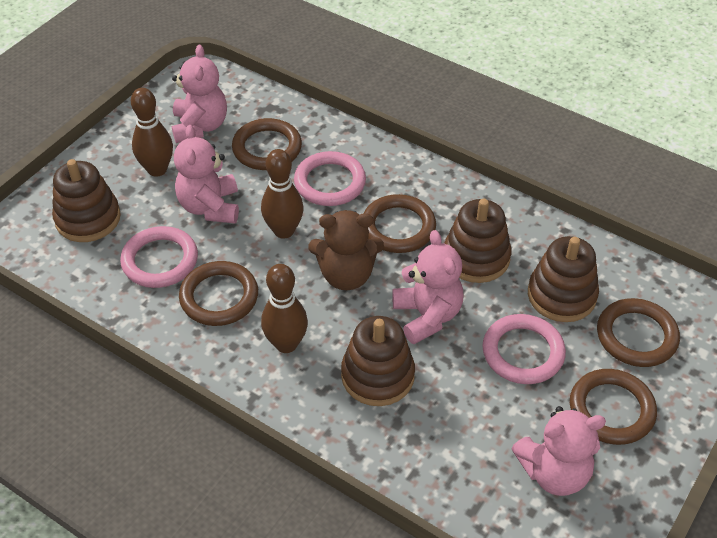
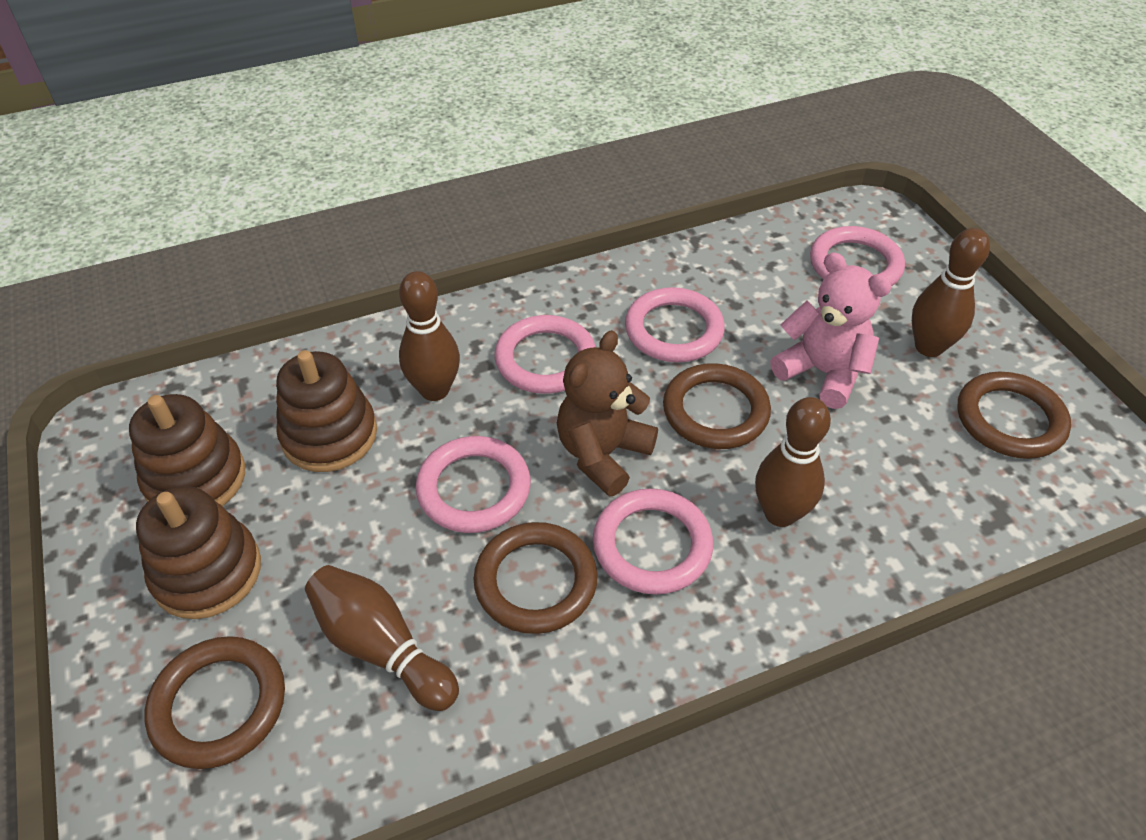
brown bowling pin: 3 -> 4
brown ring: 5 -> 4
brown stacking toy: 4 -> 3
pink ring: 3 -> 5
pink teddy bear: 4 -> 1

